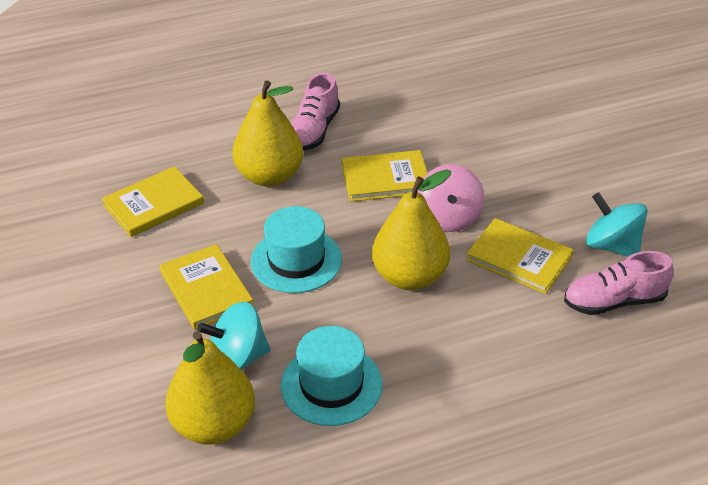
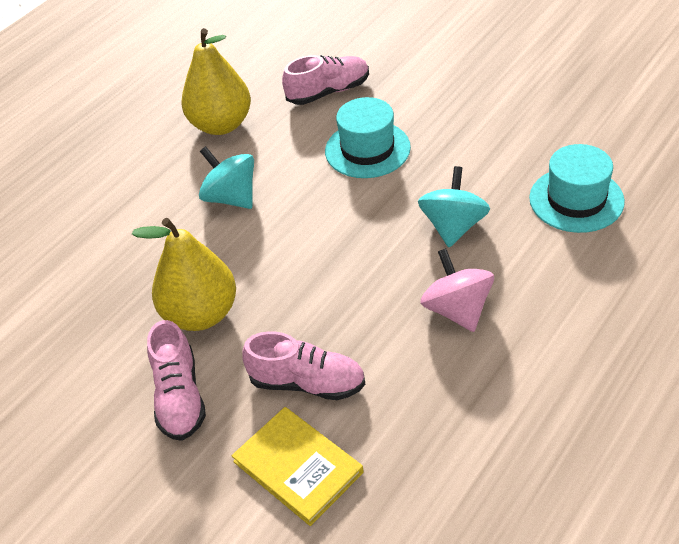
pink shoe: 2 -> 3
yellow book: 4 -> 1
yellow pear: 3 -> 2

